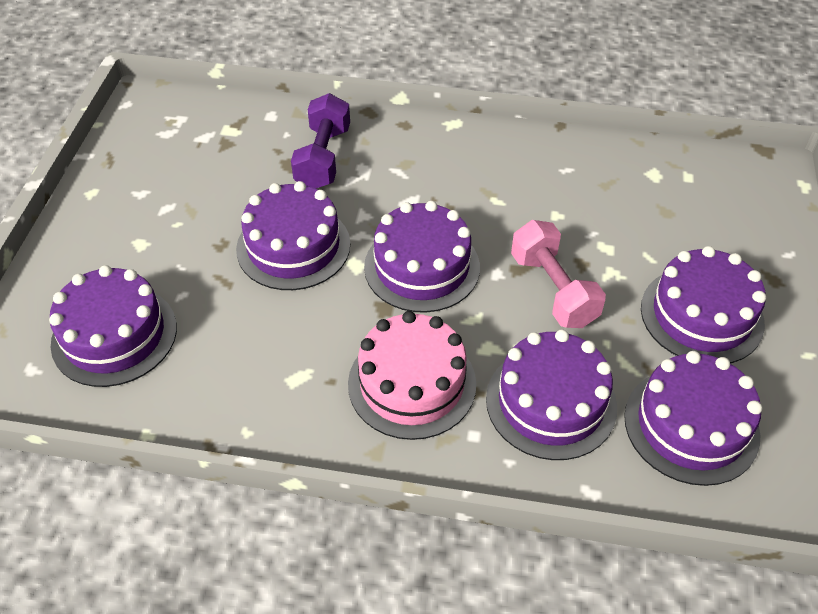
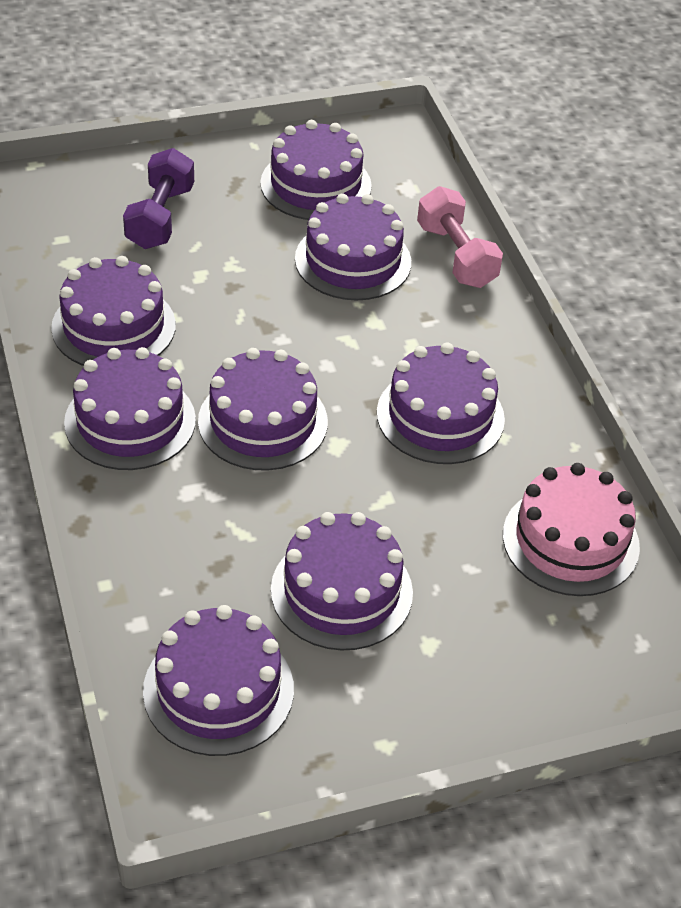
purple cake: 6 -> 8

